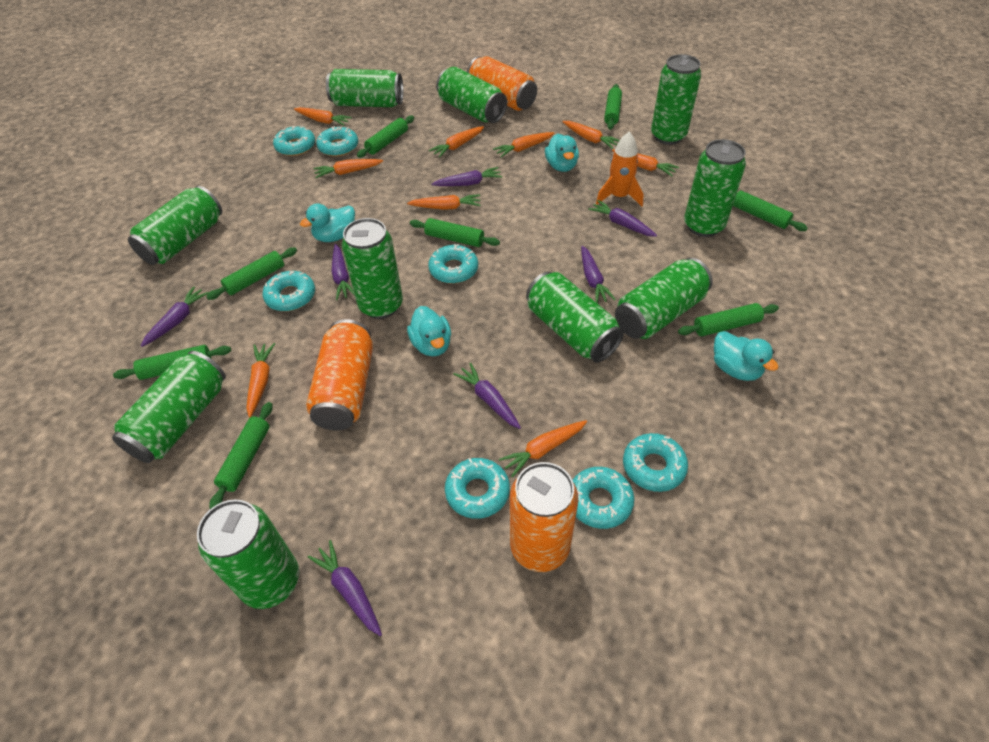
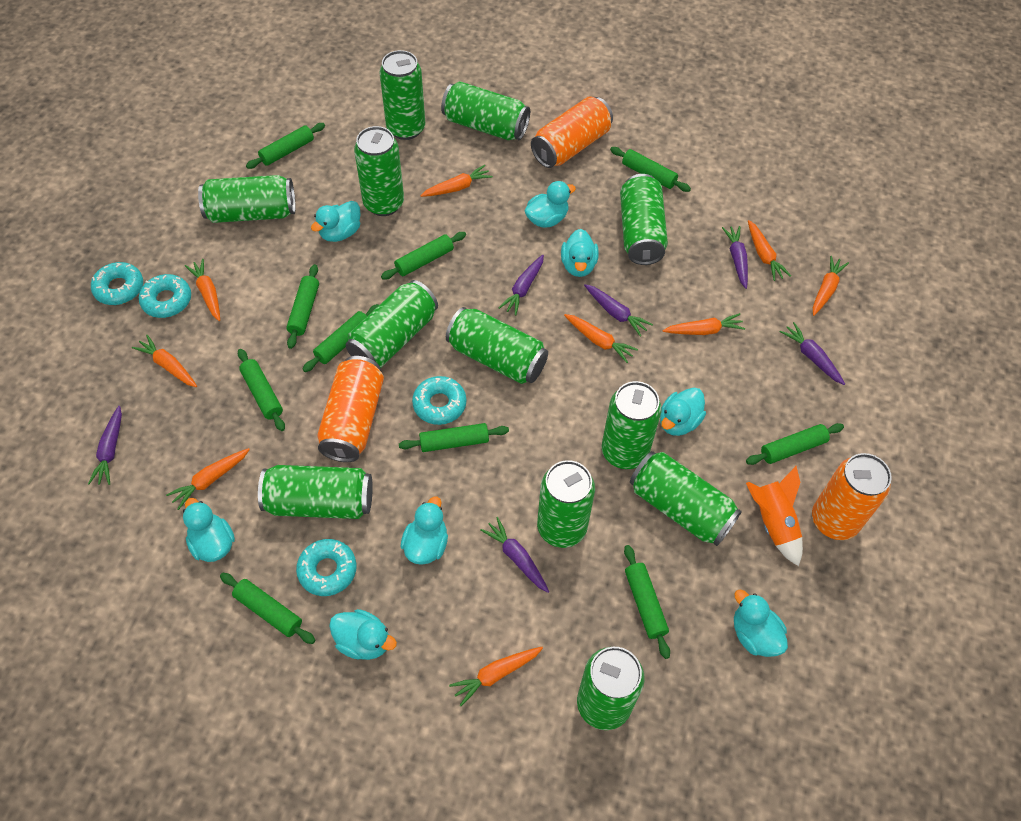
green can: 10 -> 12
green rolling pin: 8 -> 10
purple carrot: 7 -> 6
turquoise donut: 7 -> 4
turquoise duck: 4 -> 8

